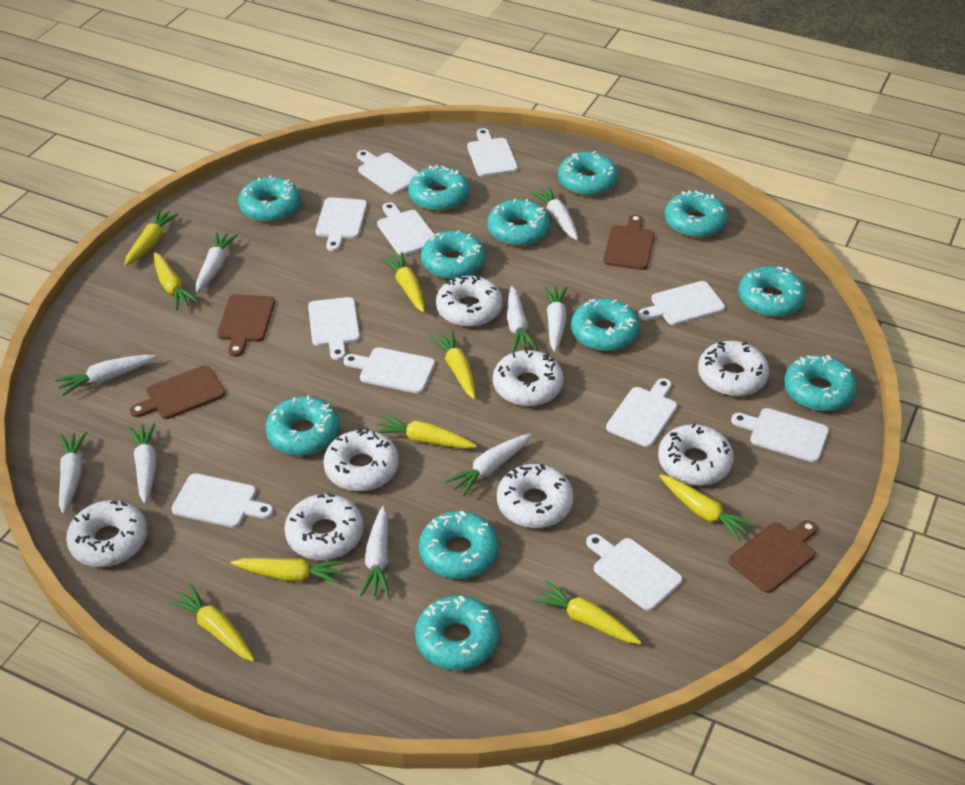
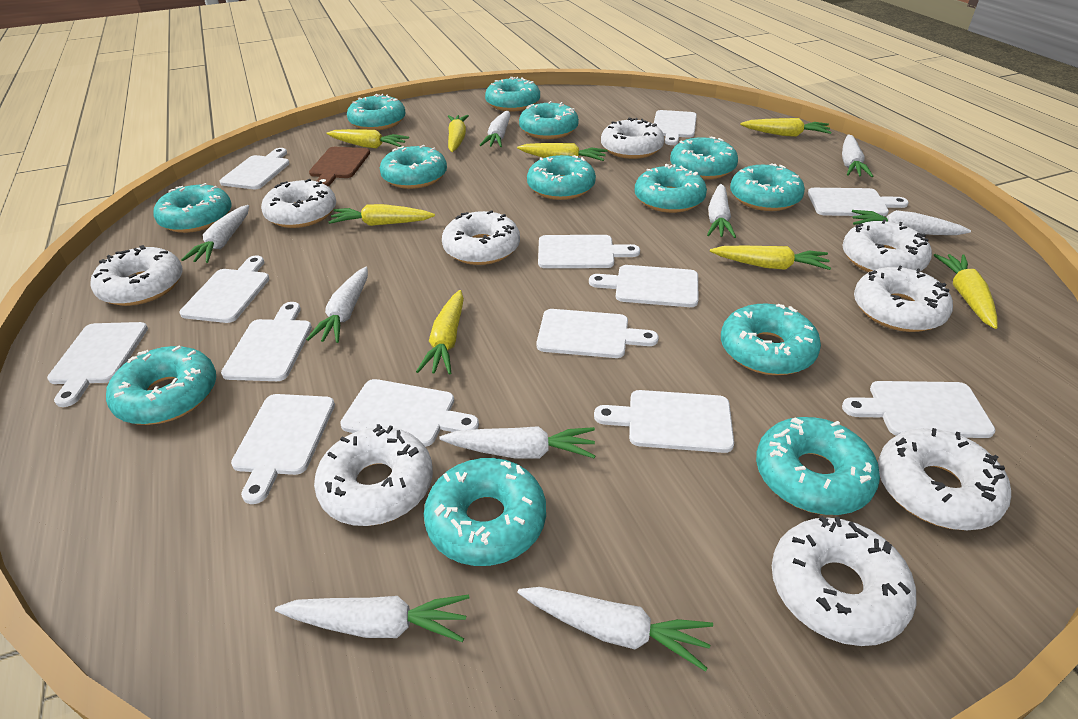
brown cutting board: 4 -> 1
turquoise donut: 12 -> 13
white cutting board: 11 -> 13
white donut: 8 -> 9
yellow carrot: 9 -> 8

